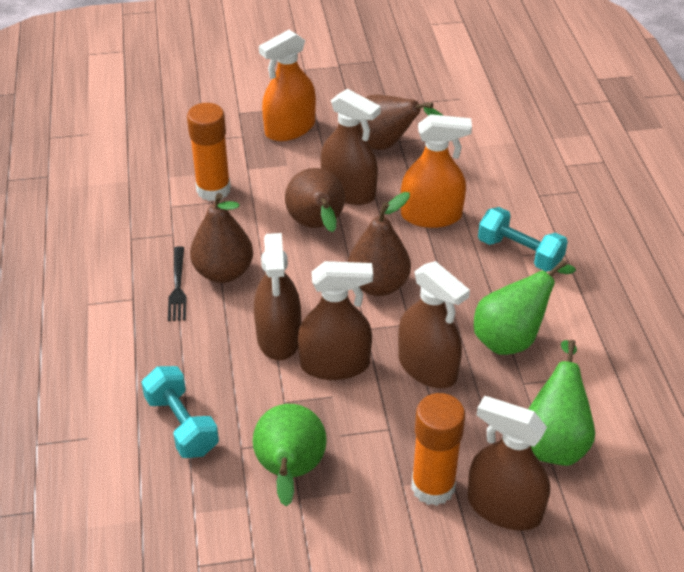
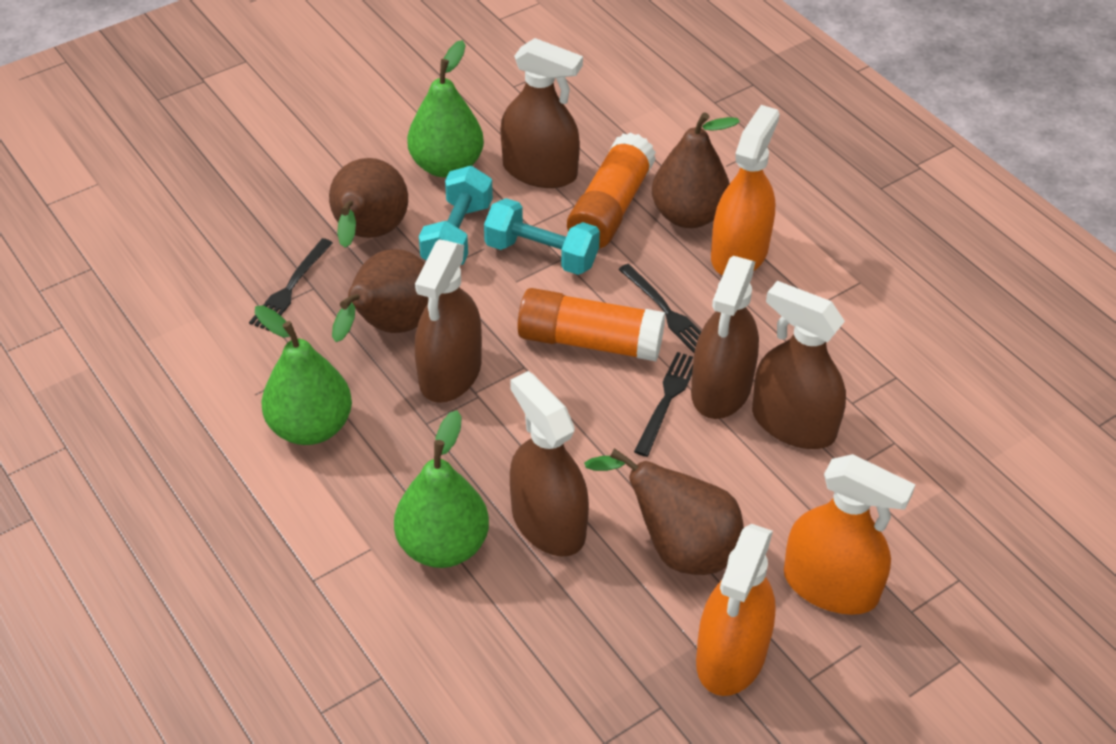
black fork: 1 -> 3
orange spray bottle: 2 -> 3

